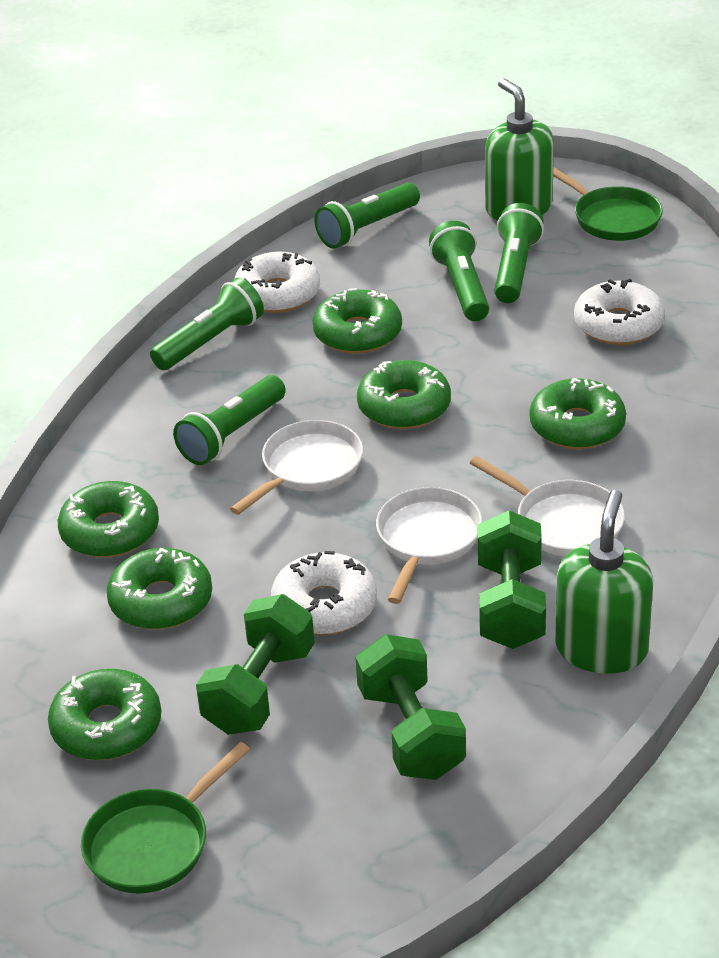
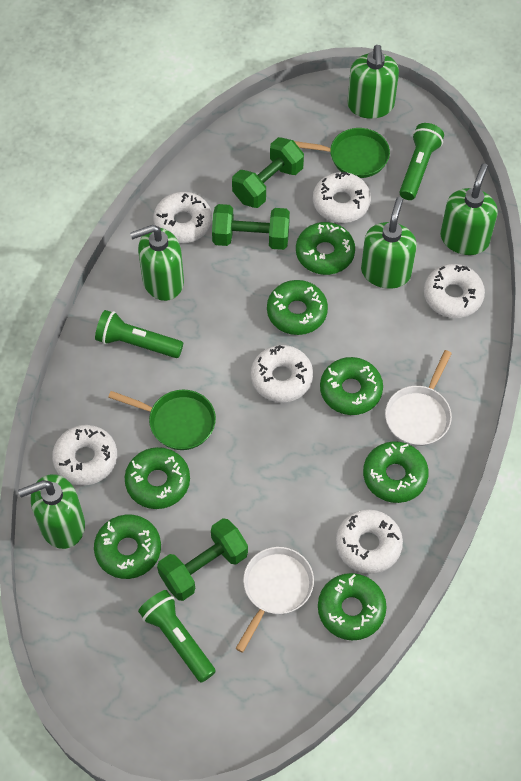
green donut: 6 -> 7
green flashlight: 5 -> 3
green soap dispenser: 2 -> 5
white donut: 3 -> 6
white pan: 3 -> 2

